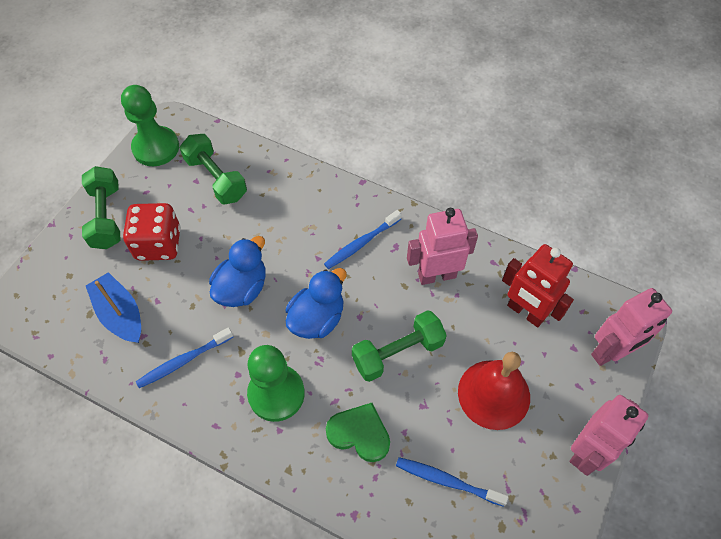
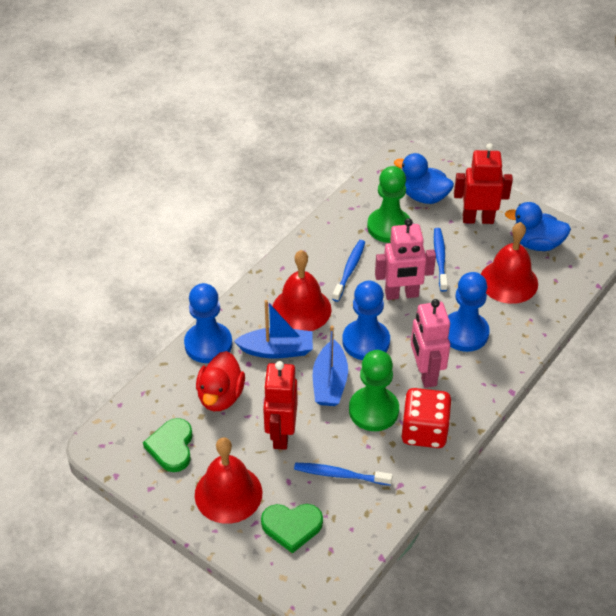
blue boat: 1 -> 2
blue pawn: 0 -> 3
green dumbbell: 3 -> 0
green heart: 1 -> 2
pink robot: 3 -> 2
red bell: 1 -> 3
red duck: 0 -> 1
red robot: 1 -> 2

